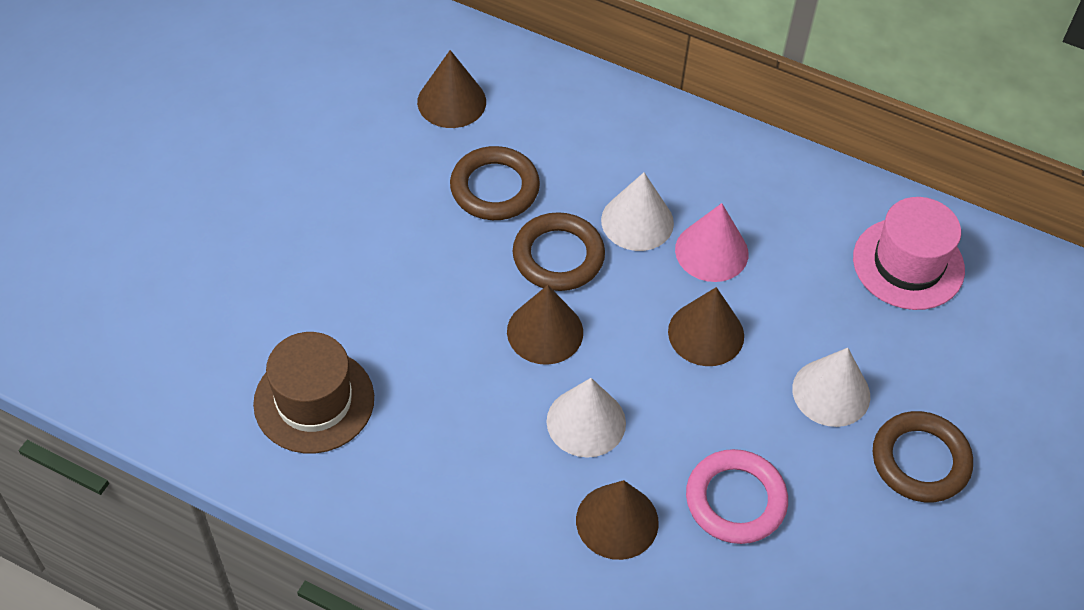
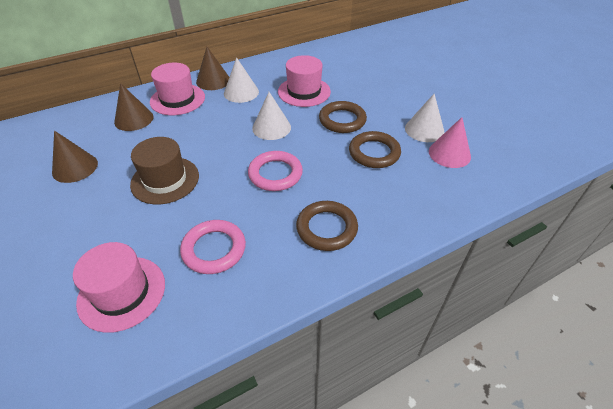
brown cone: 4 -> 3
pink hat: 1 -> 3
pink ring: 1 -> 2

